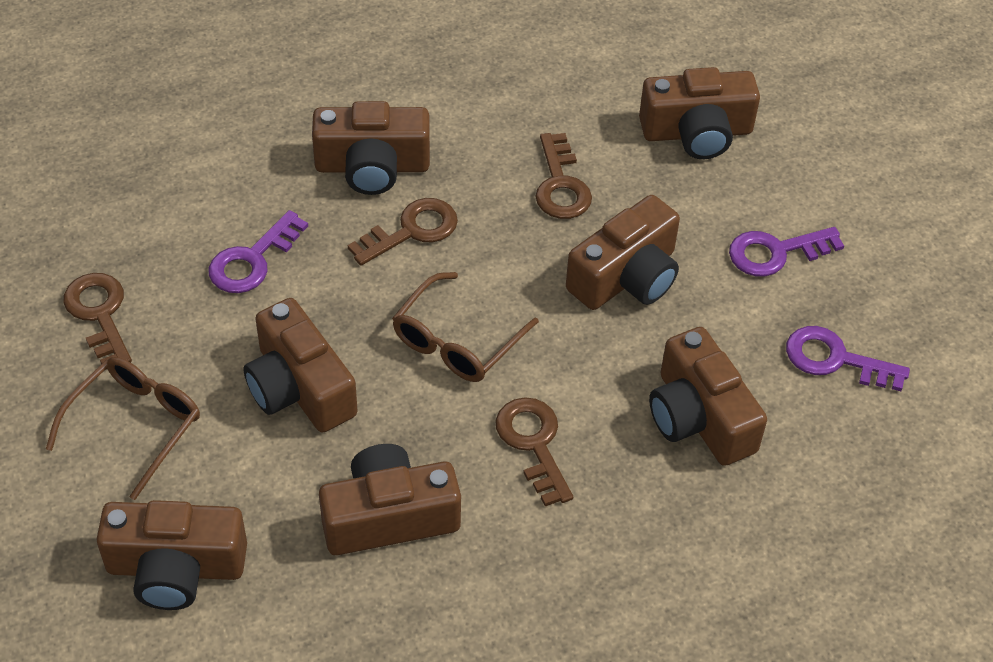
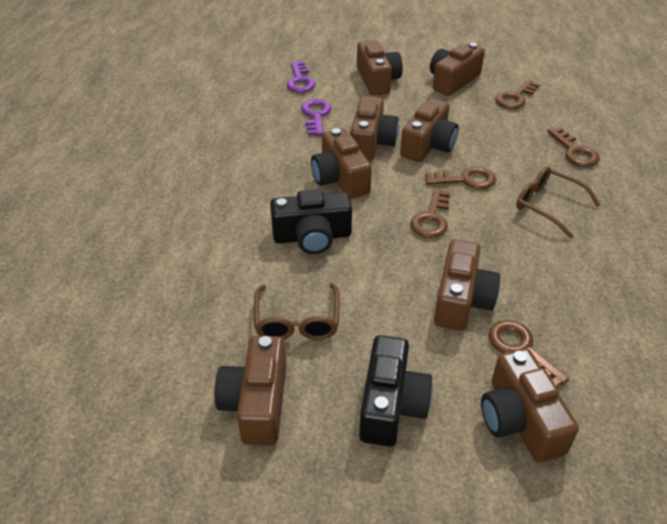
black camera: 0 -> 2
brown camera: 7 -> 8
brown key: 4 -> 5
purple key: 3 -> 2

